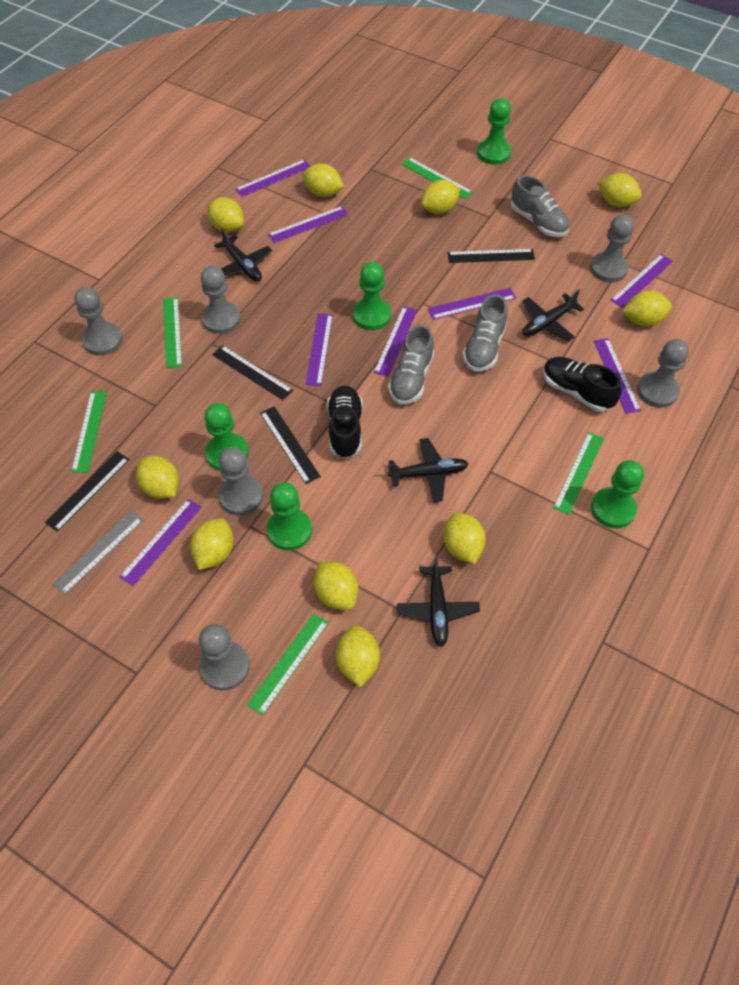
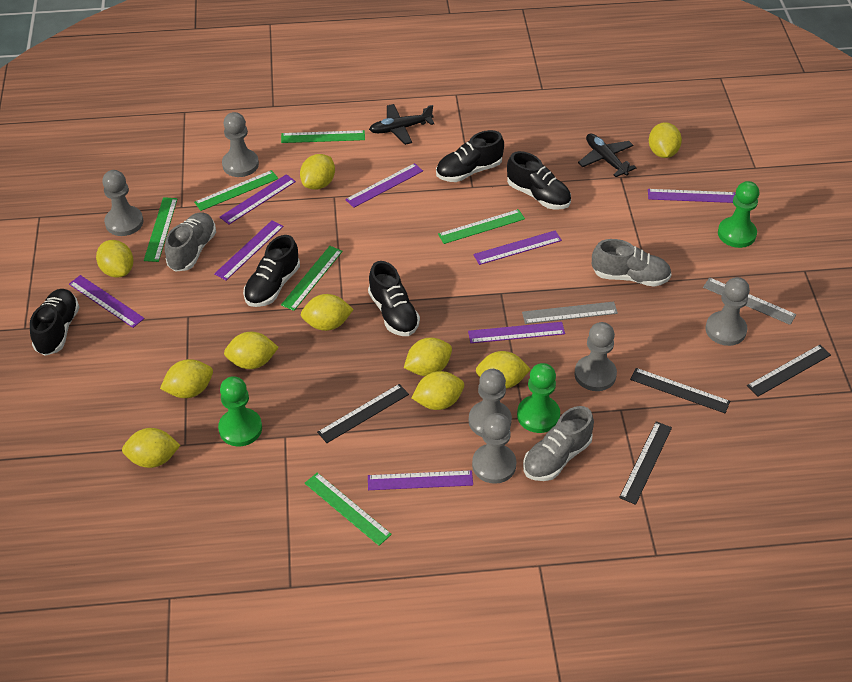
black plane: 4 -> 2
black shoe: 2 -> 5
green pawn: 5 -> 3
green ruler: 5 -> 6
grey ruler: 1 -> 2

